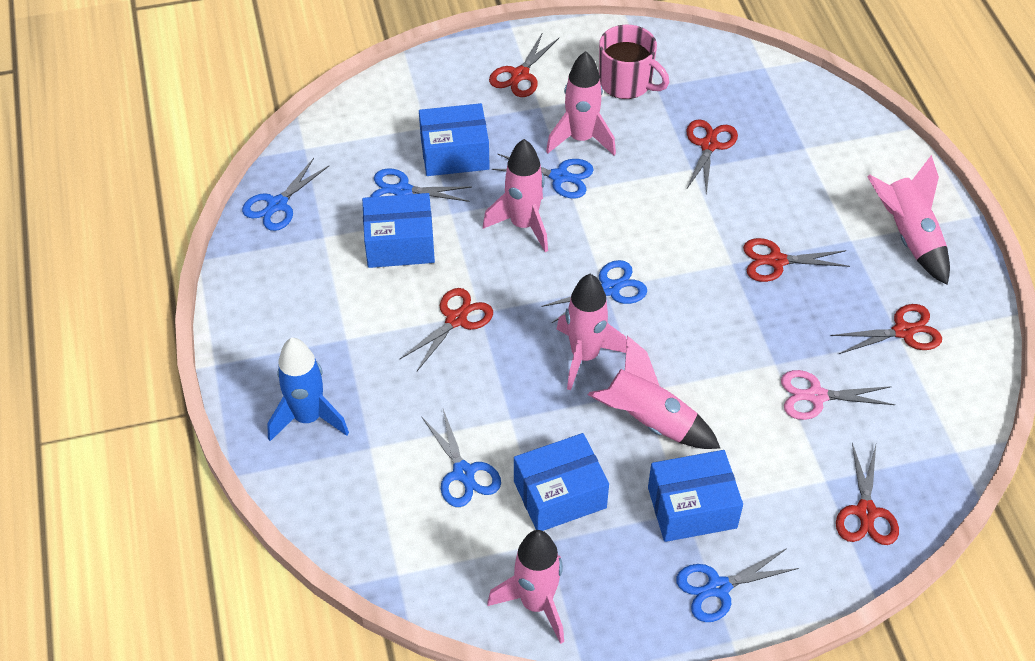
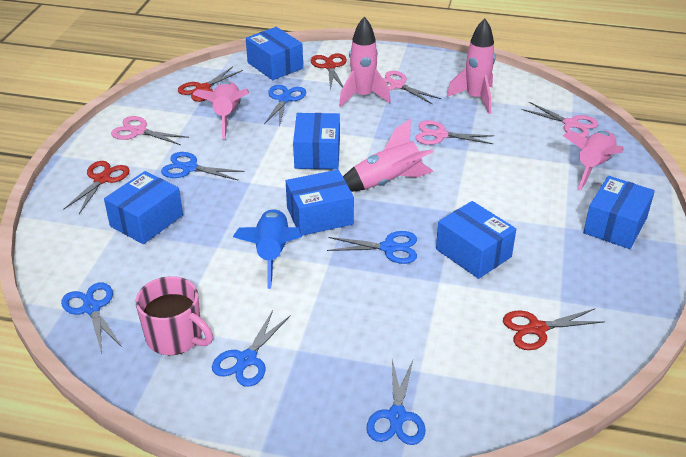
blue box: 4 -> 6
pink rocket: 6 -> 5
pink scissors: 1 -> 4
red scissors: 6 -> 4

